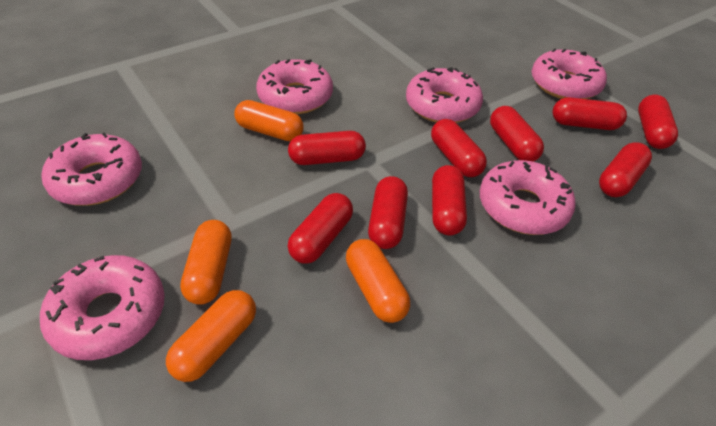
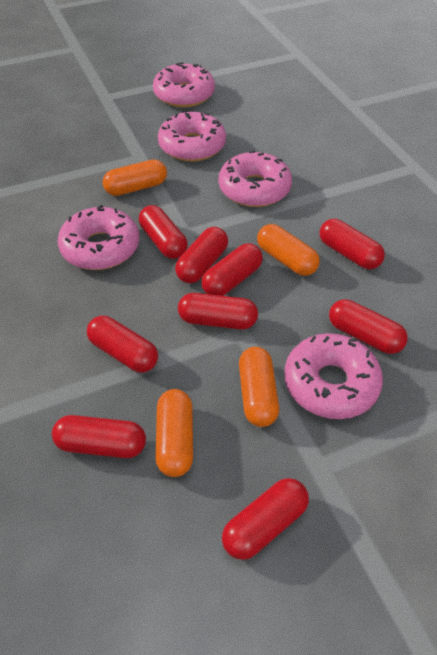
pink donut: 6 -> 5

